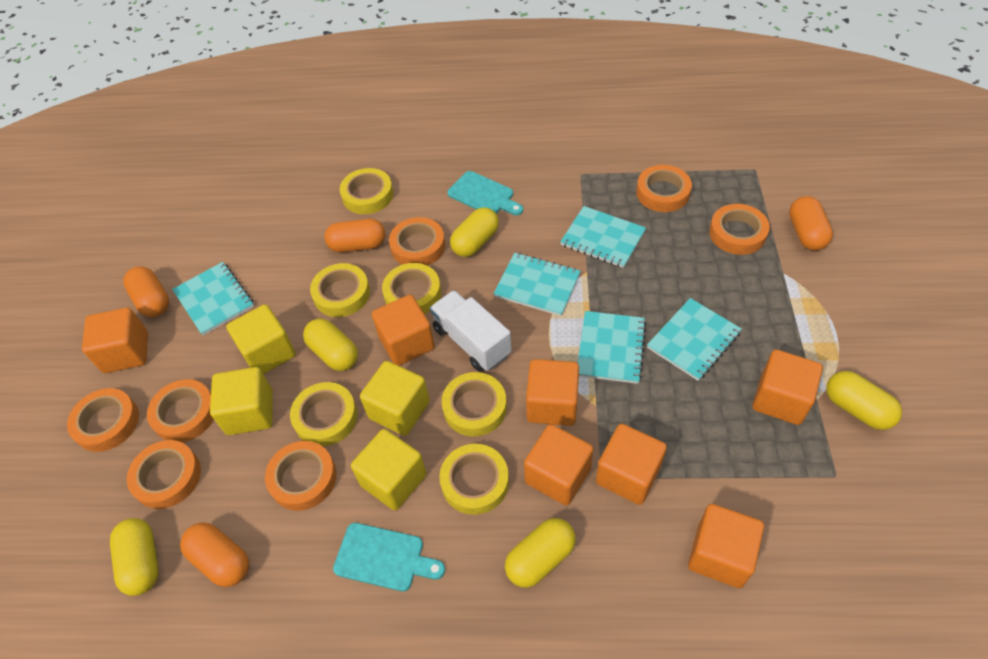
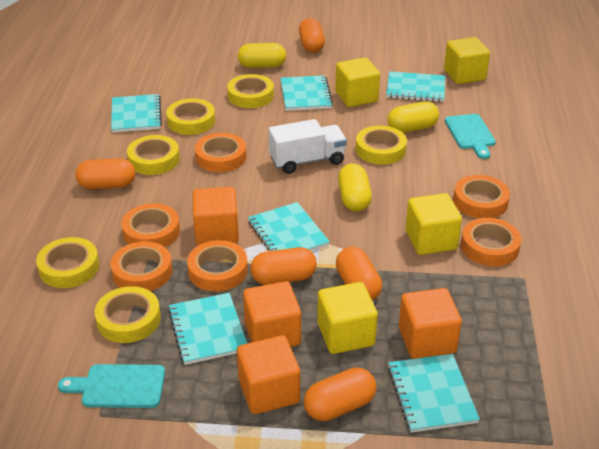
orange capsule: 4 -> 5
orange cube: 7 -> 4
orange tape: 7 -> 6
turquoise notebook: 5 -> 6
yellow capsule: 5 -> 3

